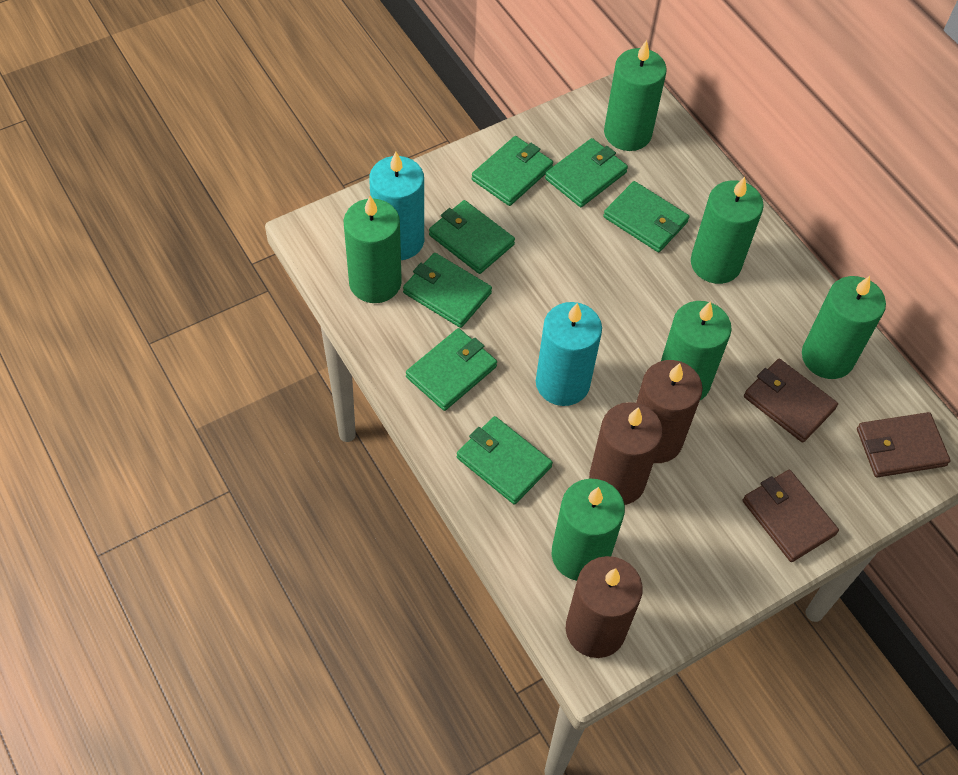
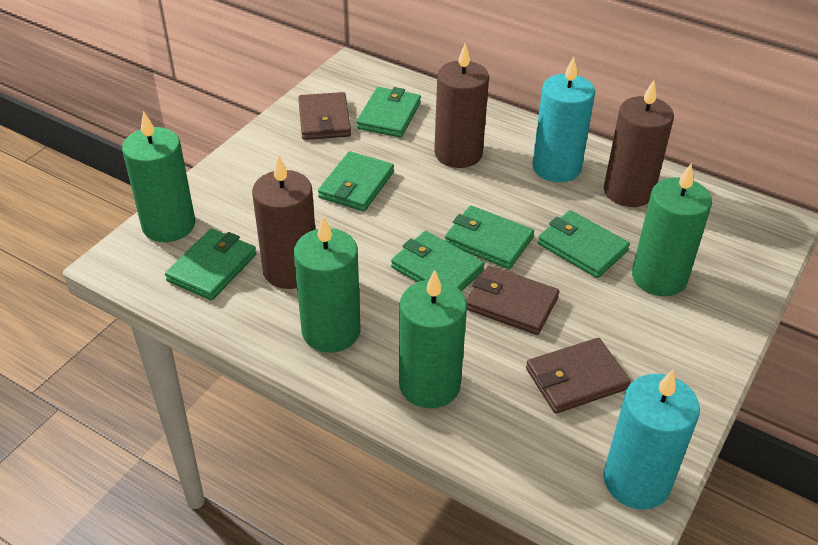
green candle: 6 -> 4
green wallet: 7 -> 6

